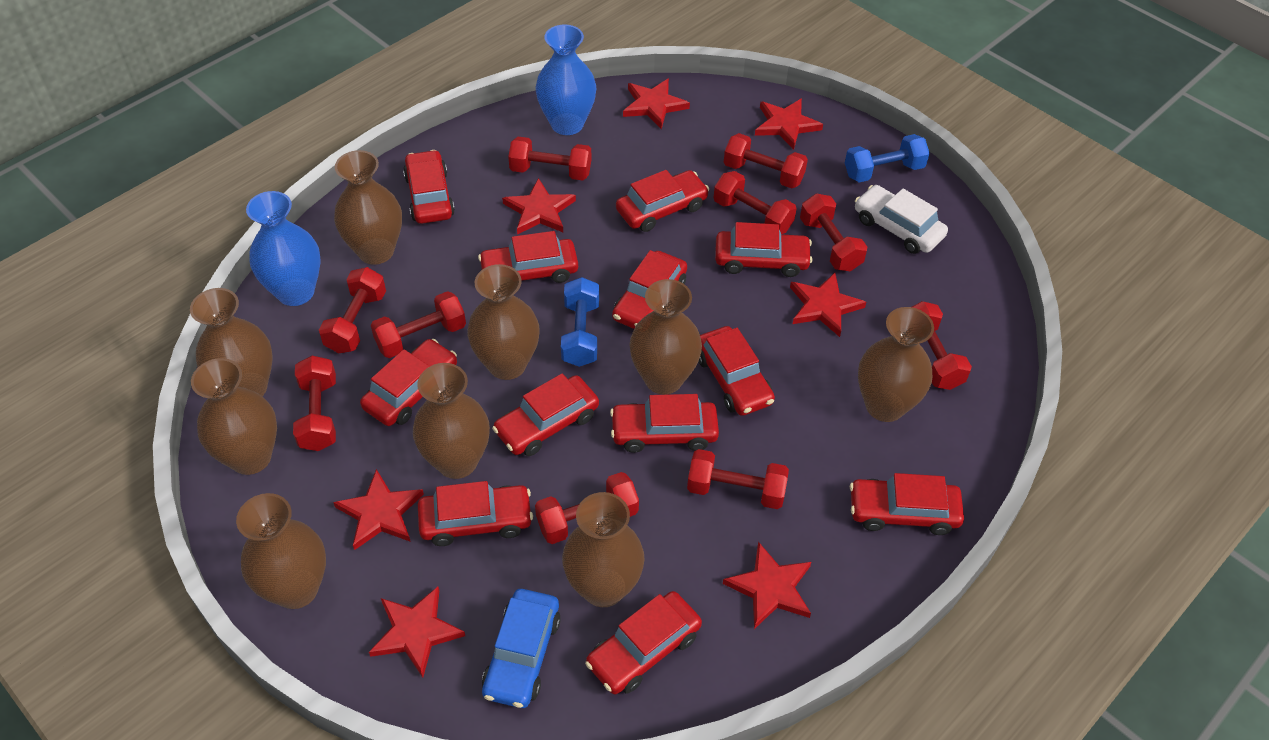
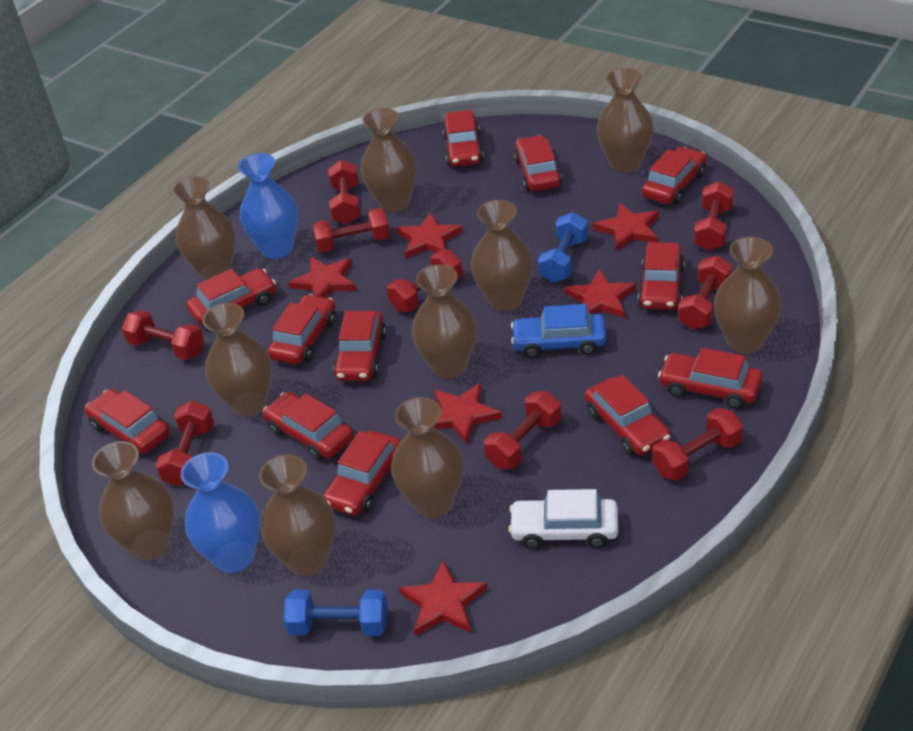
brown vase: 9 -> 10
red dumbbell: 10 -> 9
red star: 7 -> 6

